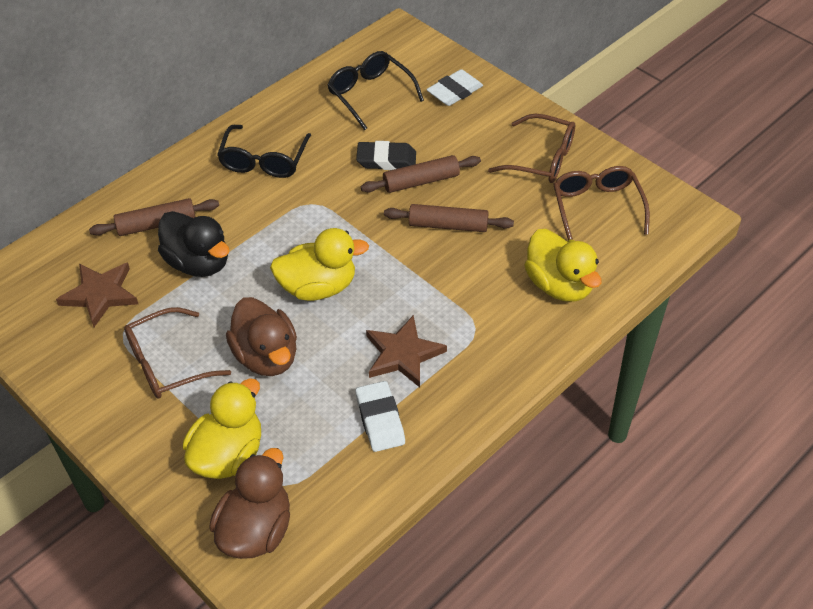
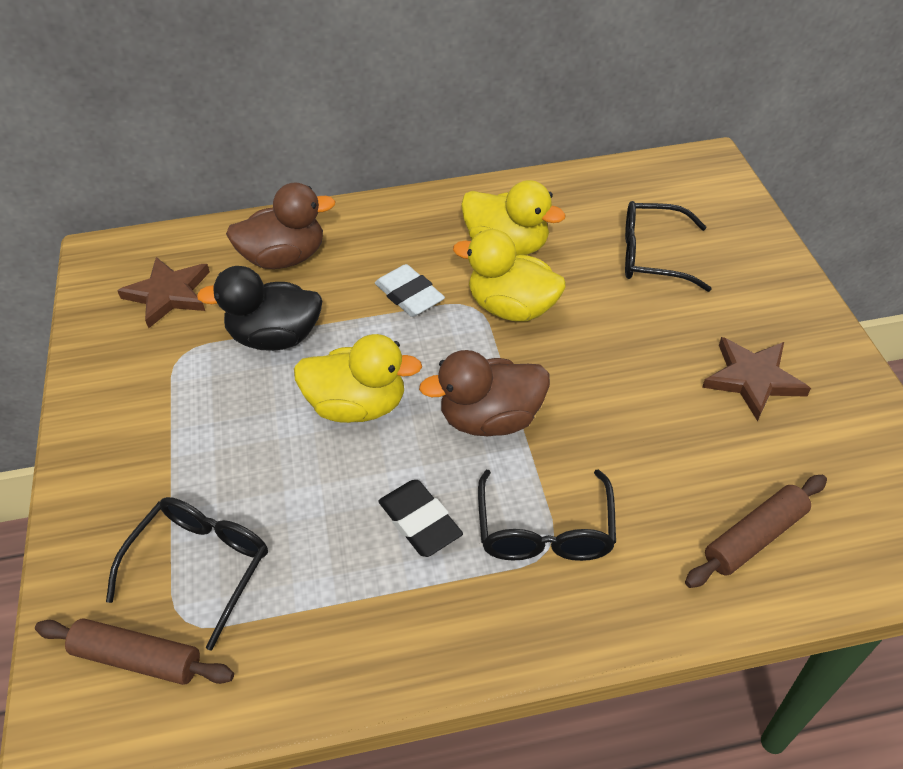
black glasses: 2 -> 3
brown glasses: 3 -> 0
brown rolling pin: 3 -> 2
white eraser: 2 -> 1

